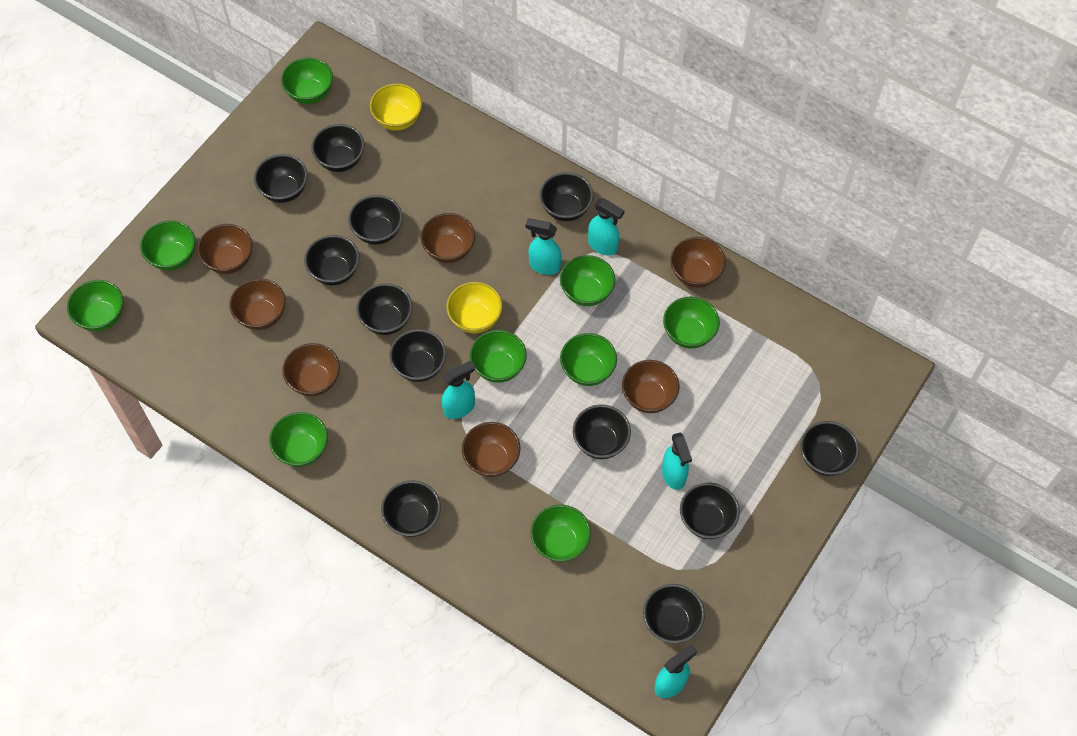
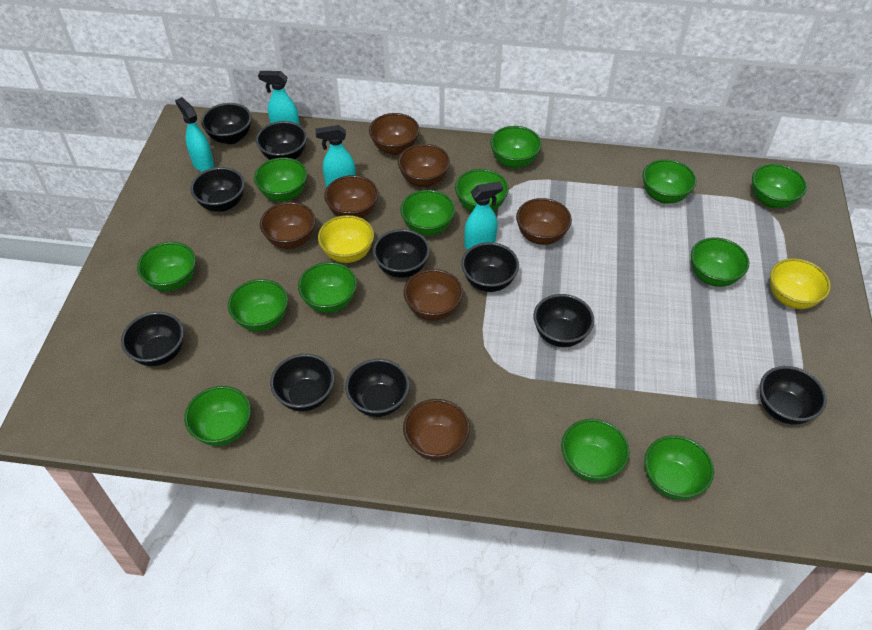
black bowl: 12 -> 10
green bowl: 9 -> 13
turquoise spray bottle: 5 -> 4

